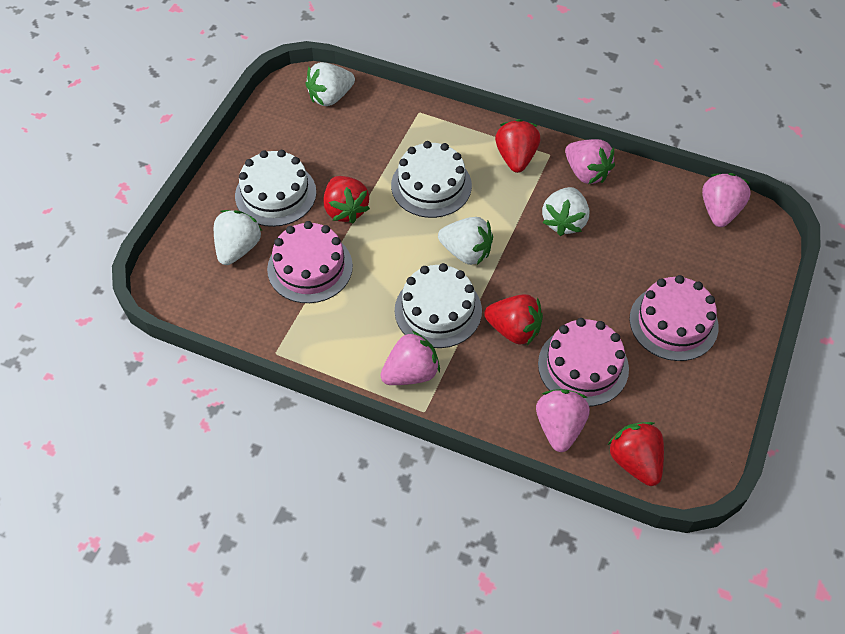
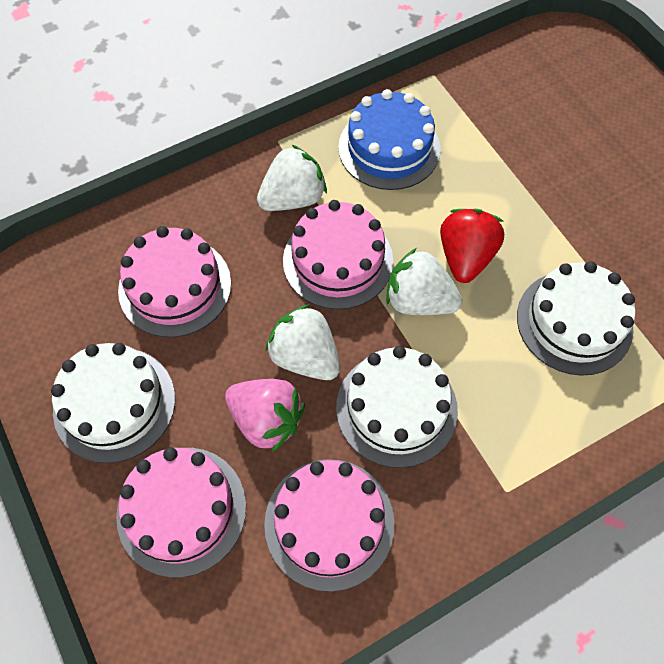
blue cake: 0 -> 1
pink cake: 3 -> 4
pink strawberry: 4 -> 1
red strawberry: 4 -> 1
white strawberry: 4 -> 3

